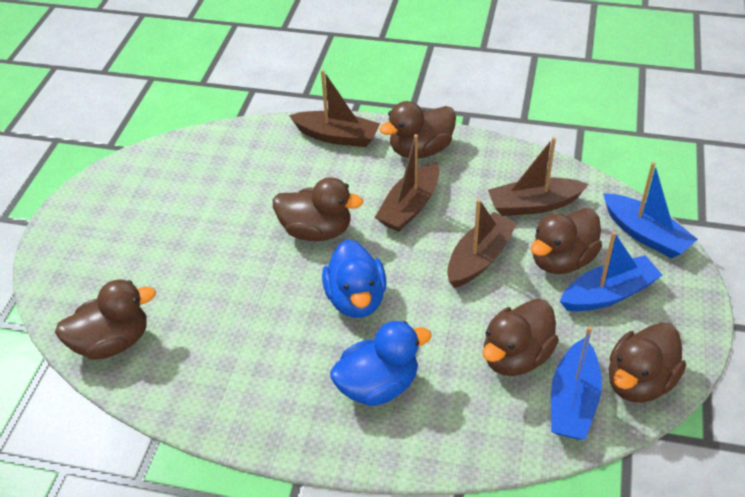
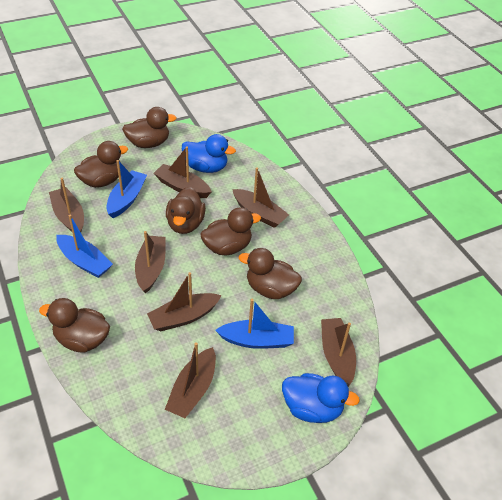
brown boat: 4 -> 7

